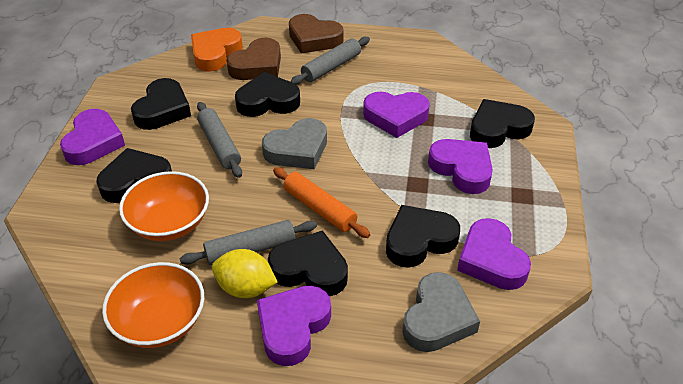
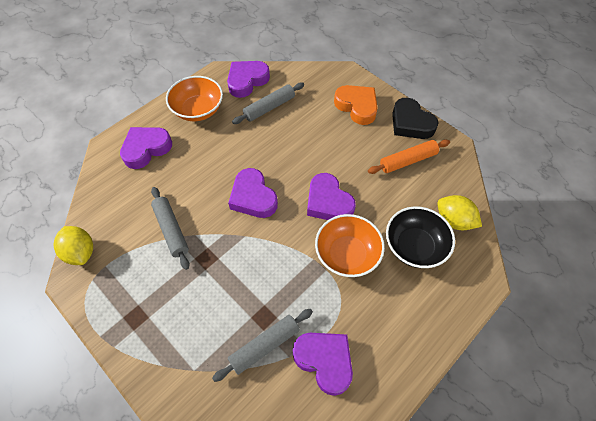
black bowl: 0 -> 1
black heart: 6 -> 1
brown heart: 2 -> 0
grey heart: 2 -> 0
yellow lemon: 1 -> 2

